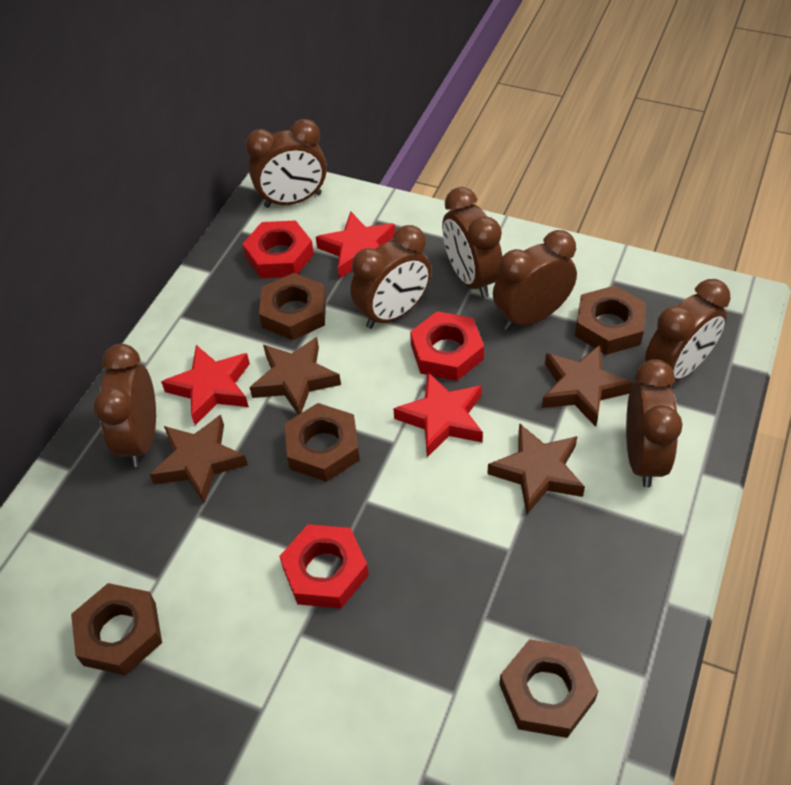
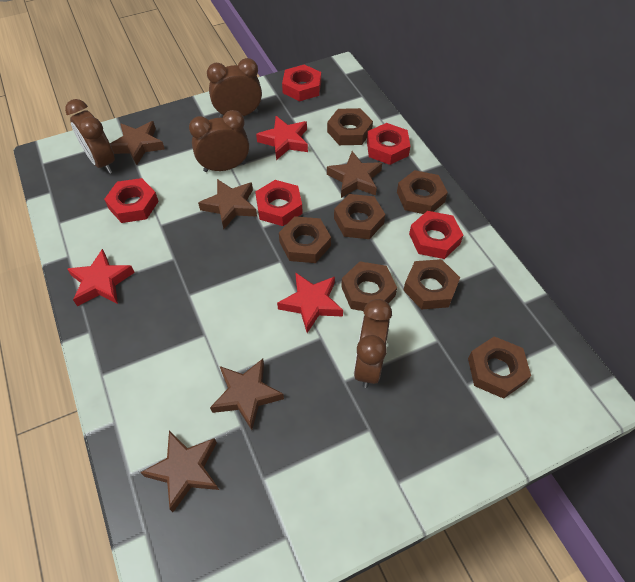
brown clock: 7 -> 4
brown nut: 5 -> 7
brown star: 4 -> 5
red nut: 3 -> 5

